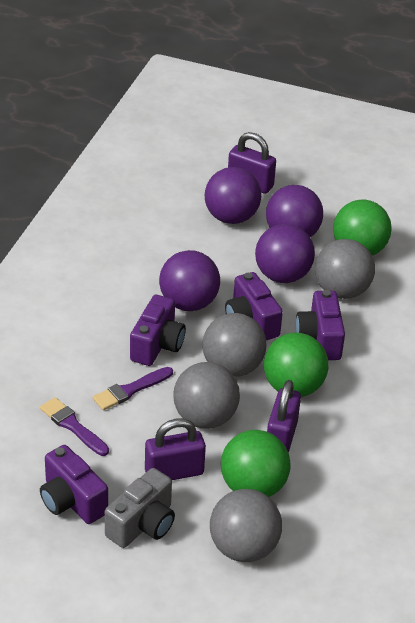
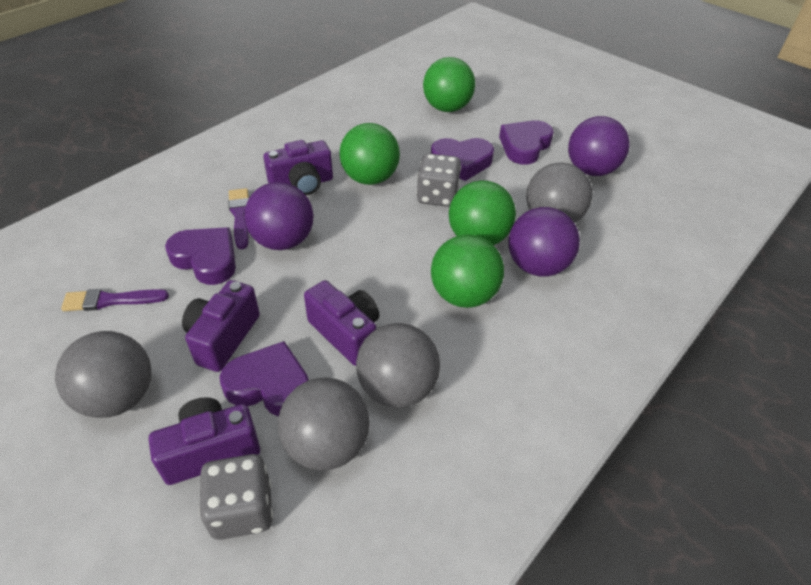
green ball: 3 -> 4
grey camera: 1 -> 0
grey dice: 0 -> 2
purple ball: 4 -> 3
purple heart: 0 -> 4
purple padlock: 3 -> 0

